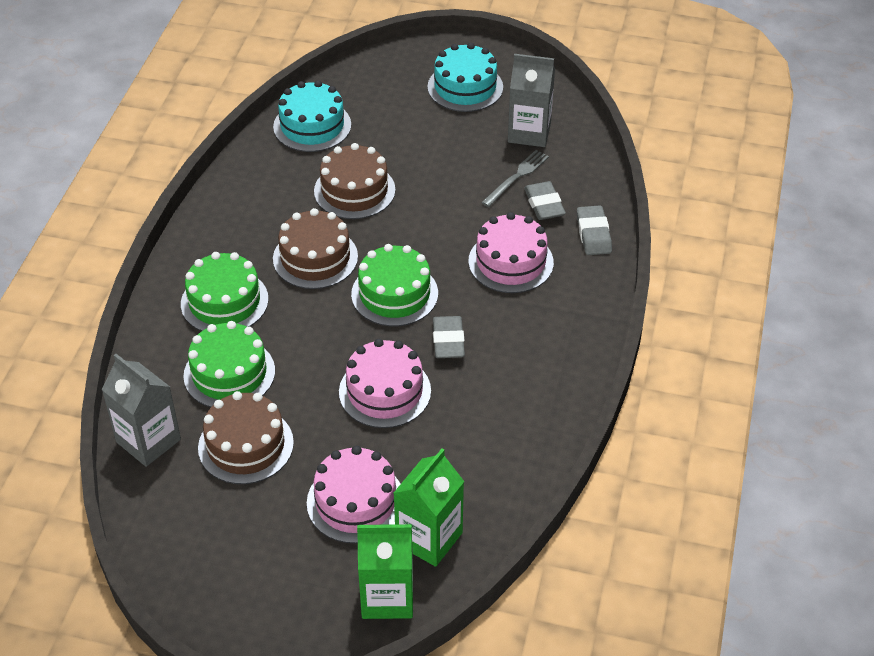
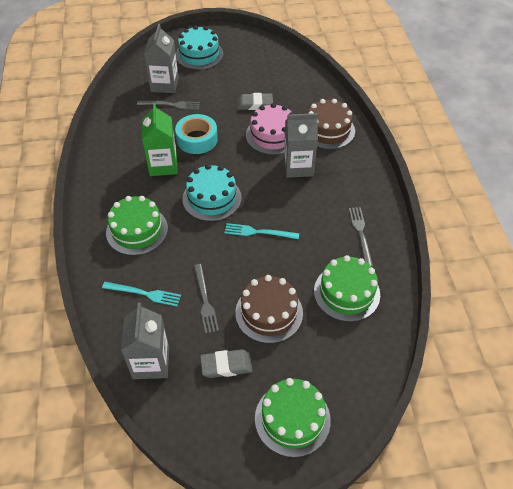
brown cake: 3 -> 2
green carton: 2 -> 1
grey carton: 2 -> 3
grey eraser: 3 -> 2
grey fork: 1 -> 3
pink cake: 3 -> 1
turquoise fork: 0 -> 2
turquoise tape: 0 -> 1

